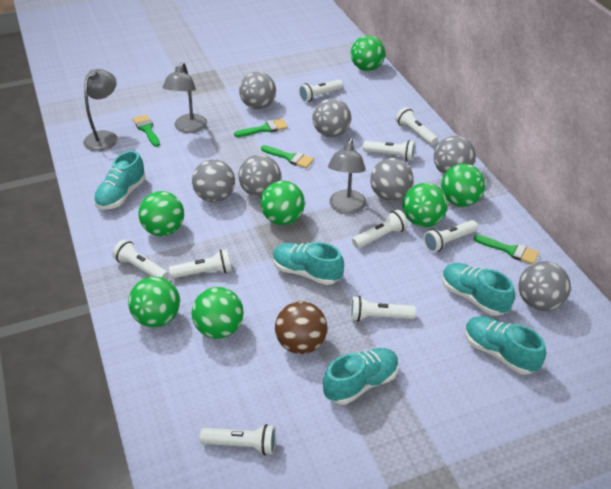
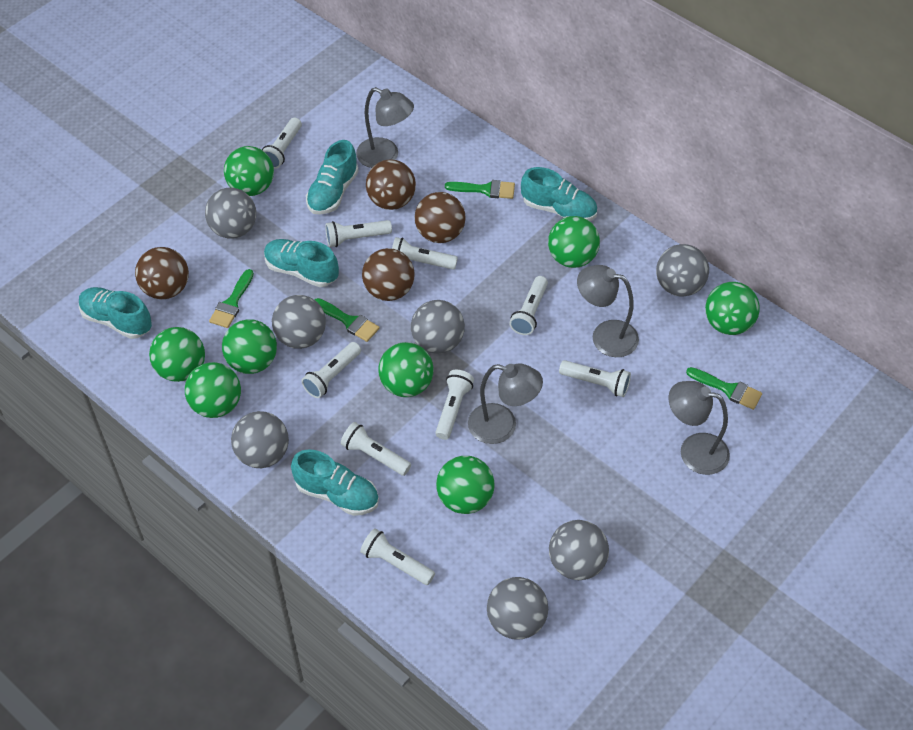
brown ball: 1 -> 4
green ball: 7 -> 8
grey lamp: 3 -> 4

